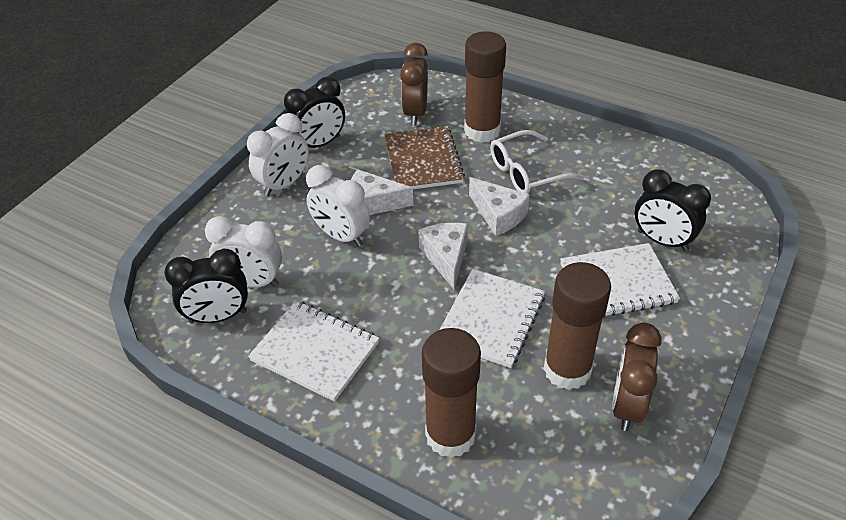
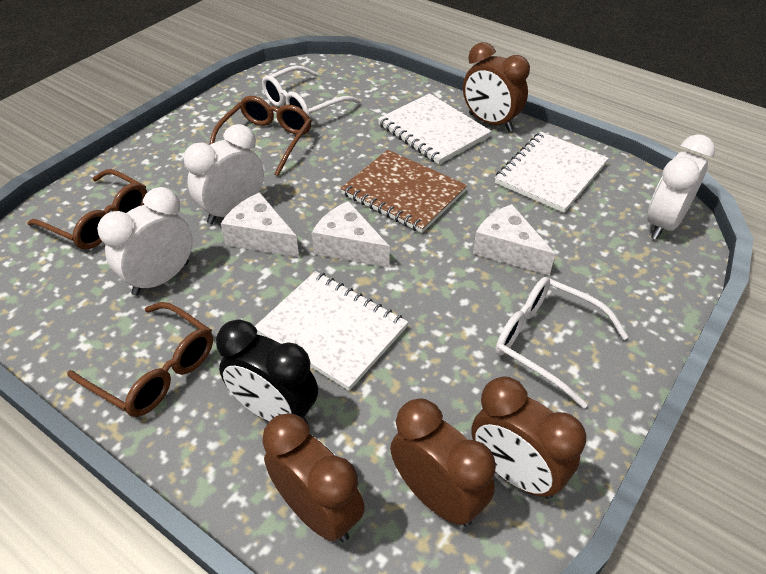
black clock: 3 -> 1
brown clock: 2 -> 4
brown glasses: 0 -> 3
brown glue stick: 3 -> 0
white glasses: 1 -> 2

